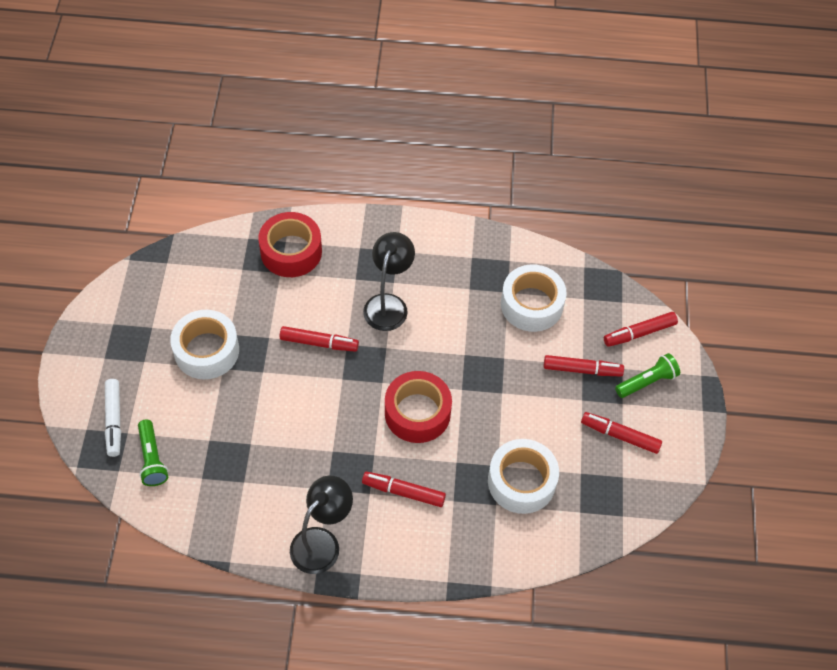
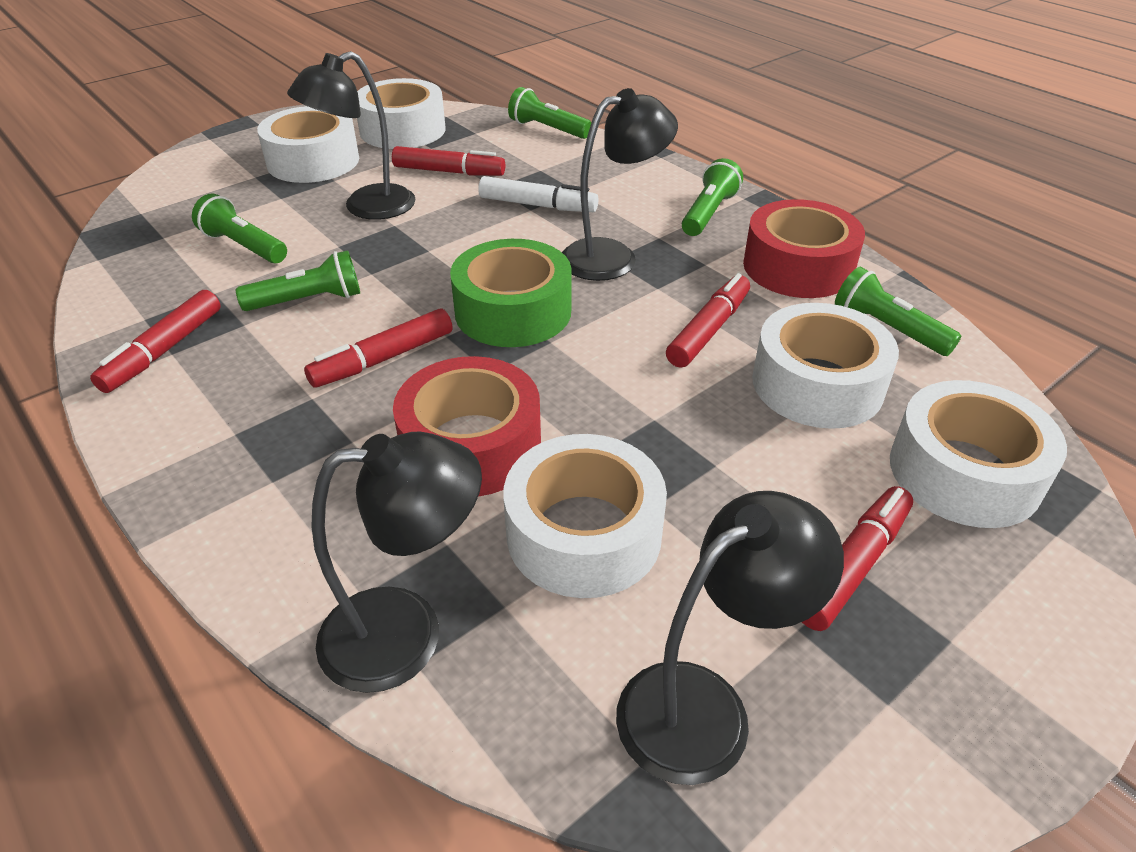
black lamp: 2 -> 4
green flashlight: 2 -> 5
green tape: 0 -> 1
white tape: 3 -> 5

